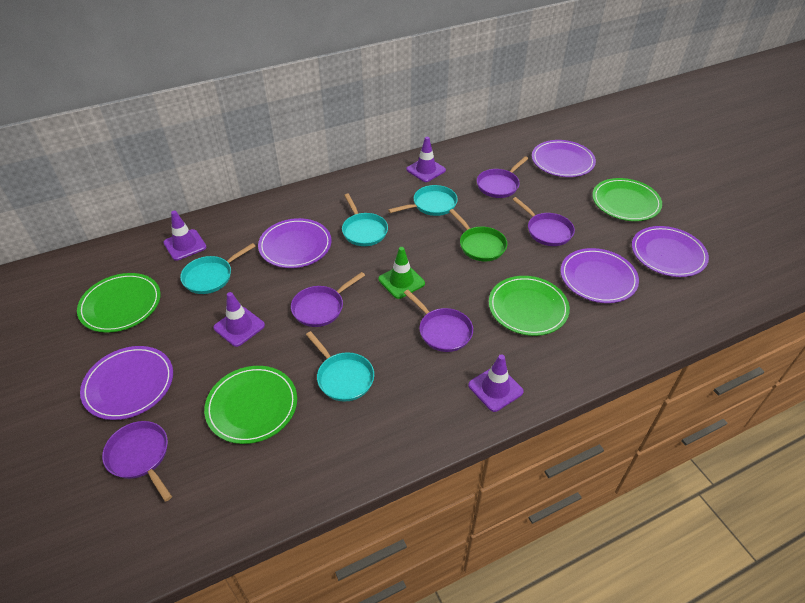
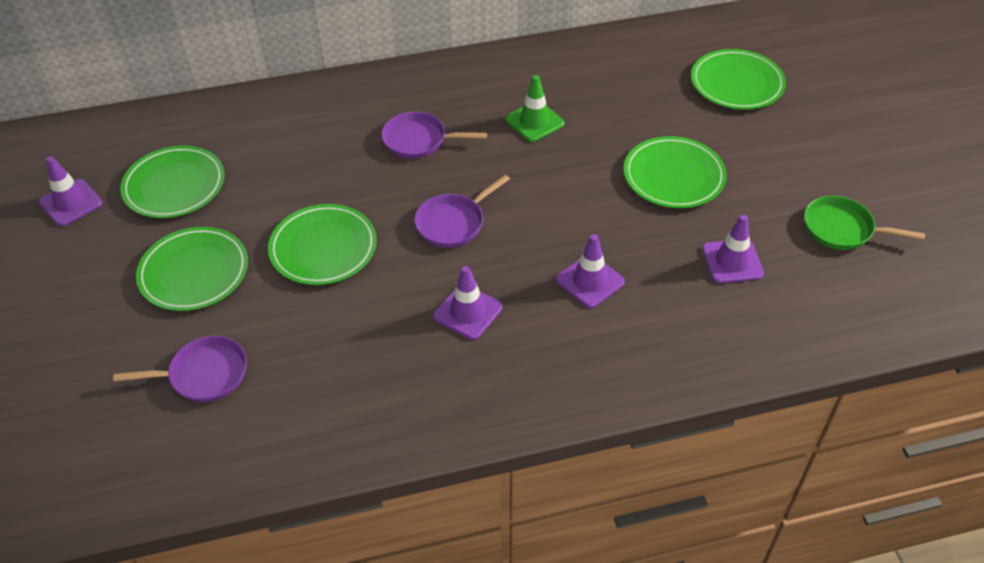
green plate: 4 -> 5
purple pan: 5 -> 3
purple plate: 5 -> 0
turquoise pan: 4 -> 0

